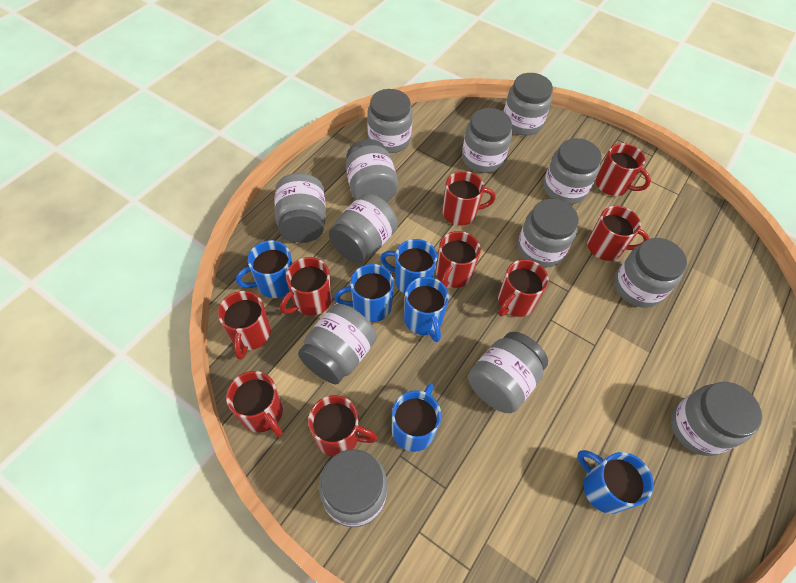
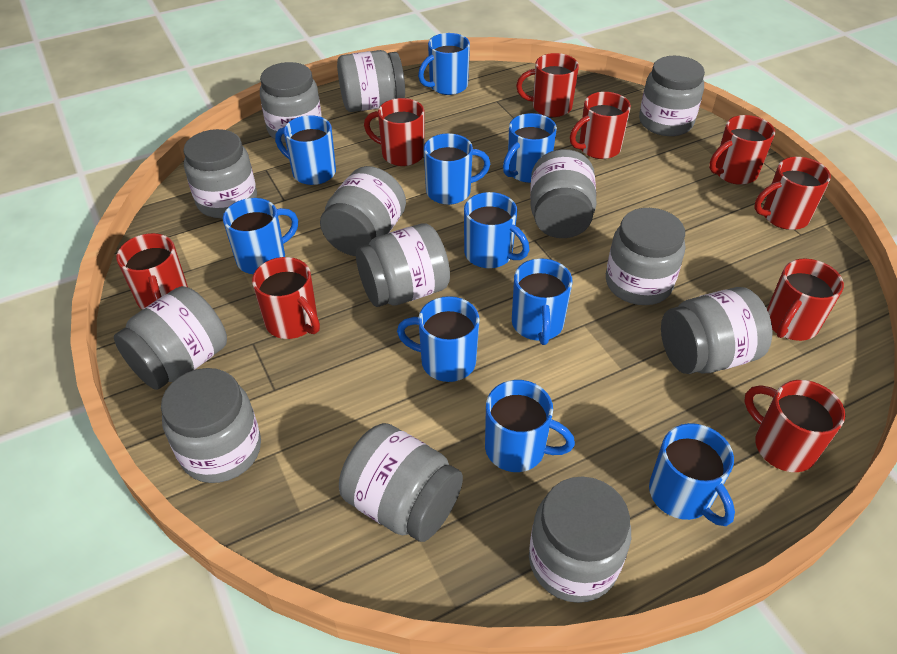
blue mug: 6 -> 10

